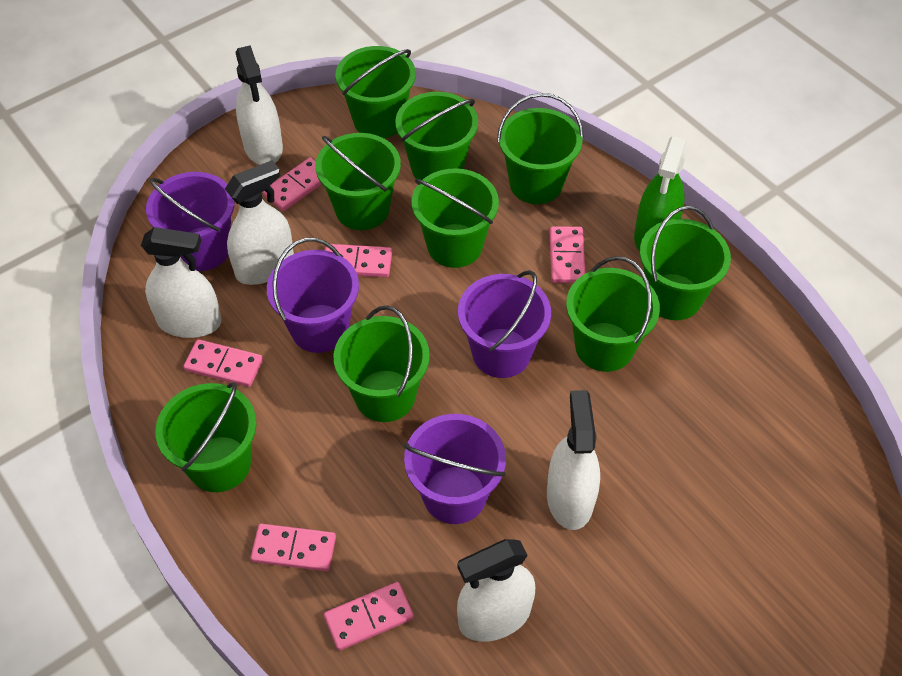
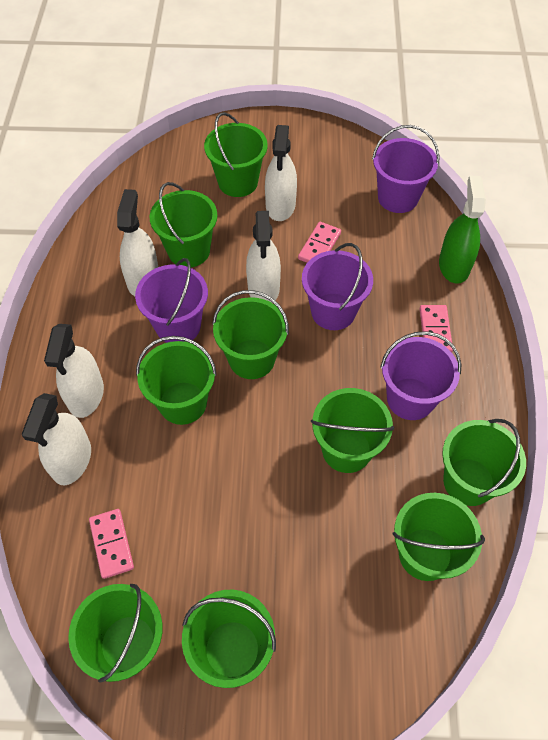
pink domino: 6 -> 3

